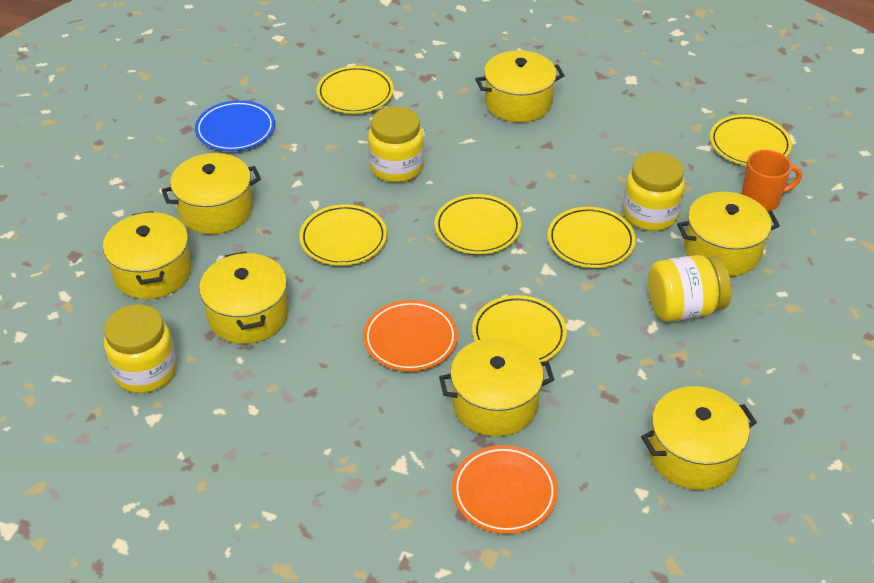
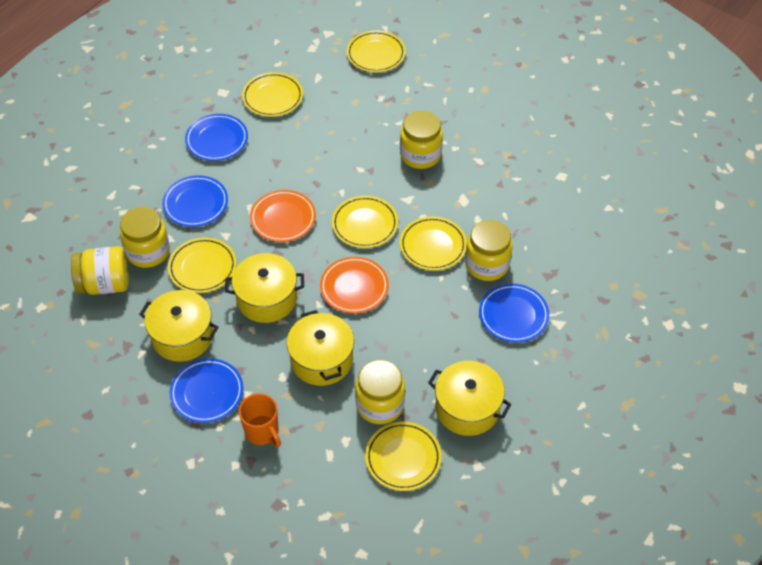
blue plate: 1 -> 4
yellow jar: 4 -> 5
yellow pot: 7 -> 4

